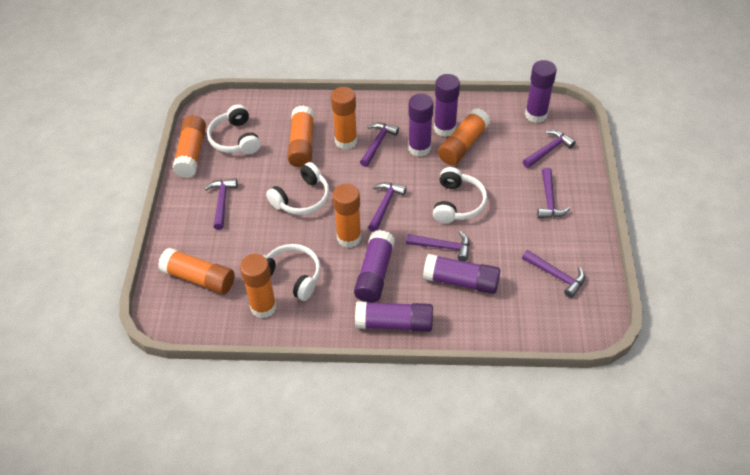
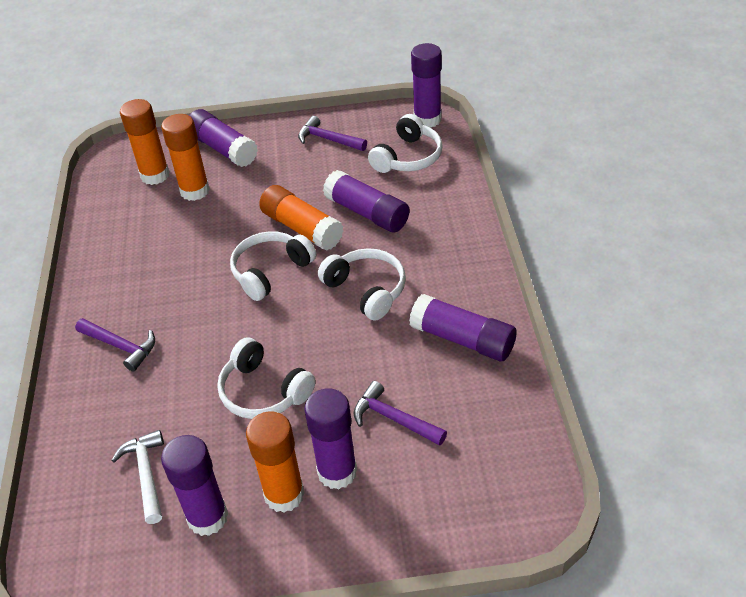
orange glue stick: 7 -> 4
purple hammer: 7 -> 3
white hammer: 0 -> 1

